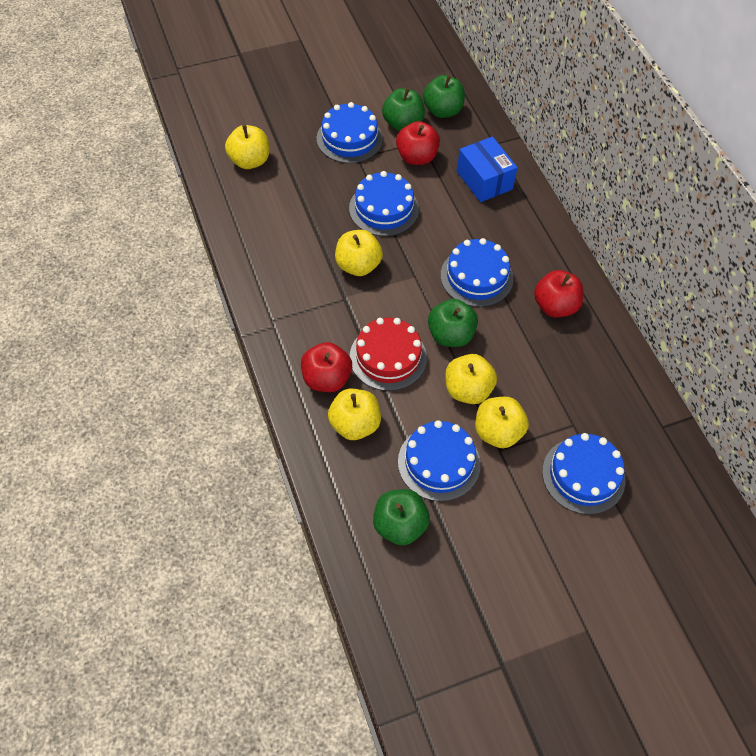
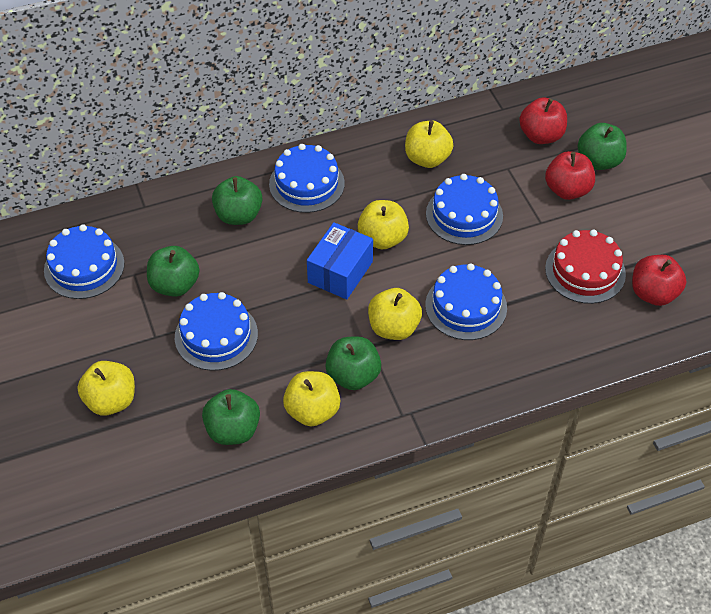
green apple: 4 -> 5

